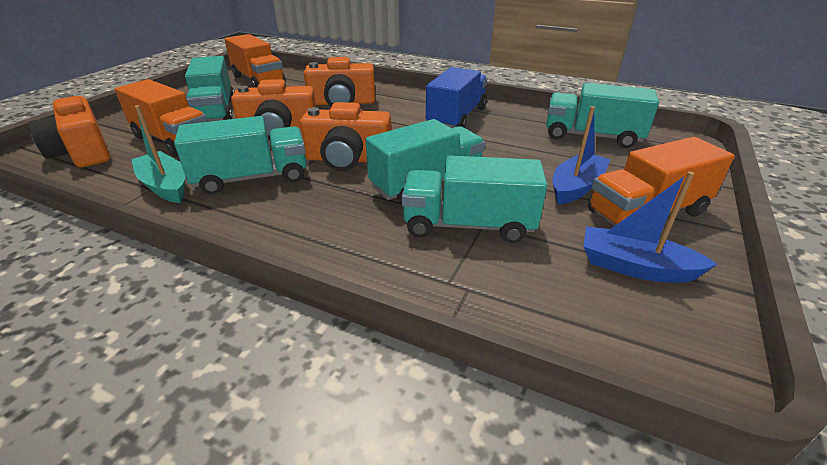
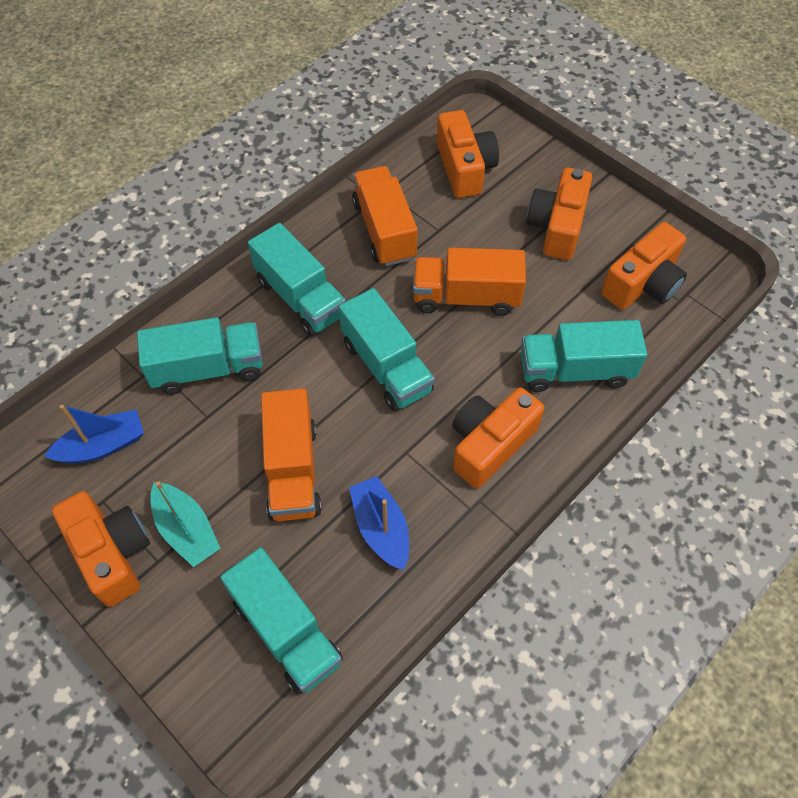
blue truck: 1 -> 0
orange camera: 4 -> 5

